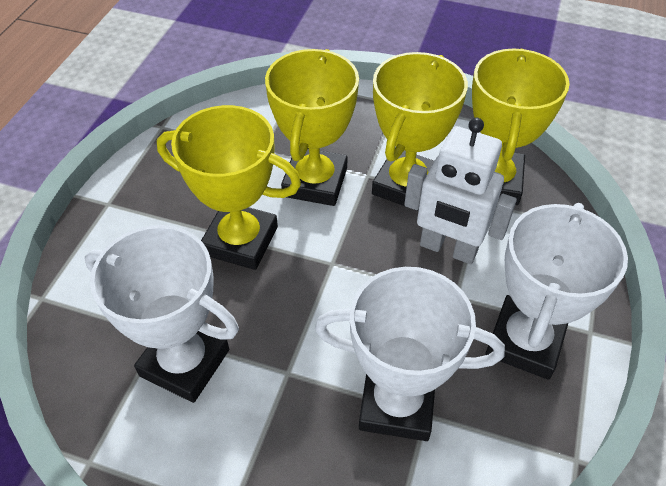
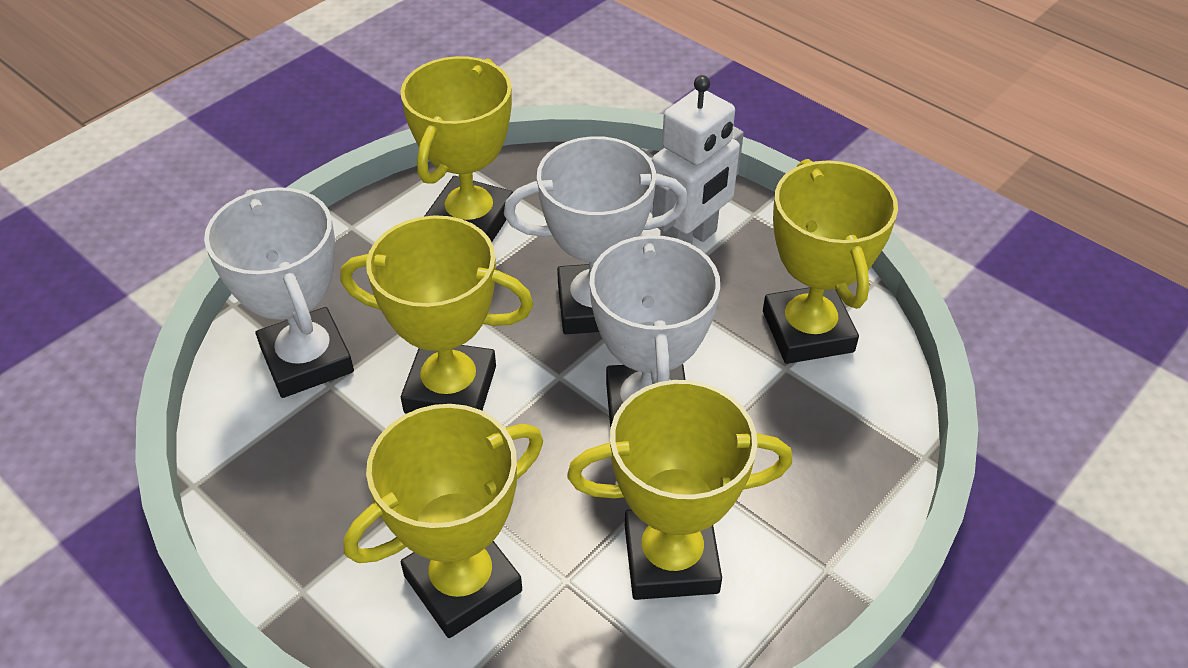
yellow trophy: 4 -> 5

